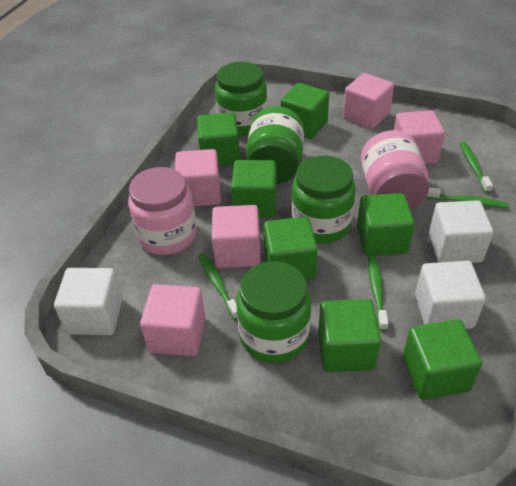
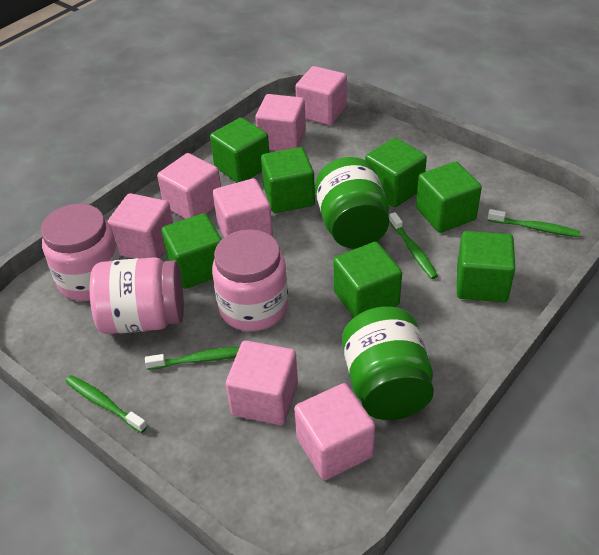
green jar: 4 -> 2
pink cube: 5 -> 7
pink jar: 2 -> 3
white cube: 3 -> 0

